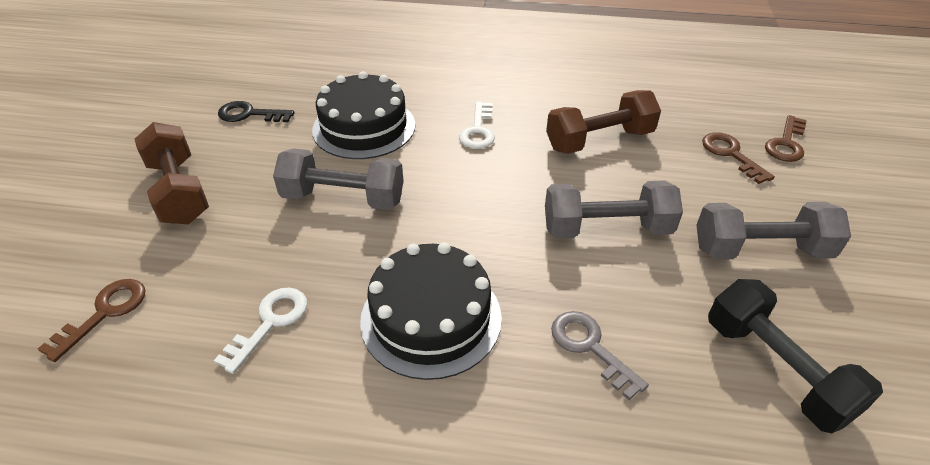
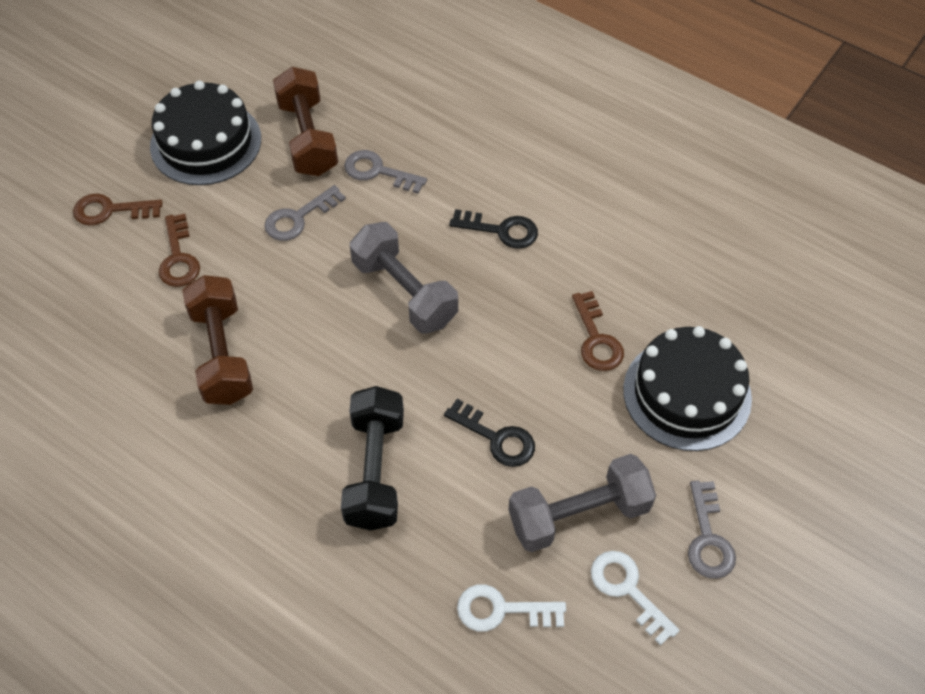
black key: 1 -> 2
grey dumbbell: 3 -> 2
grey key: 1 -> 3

